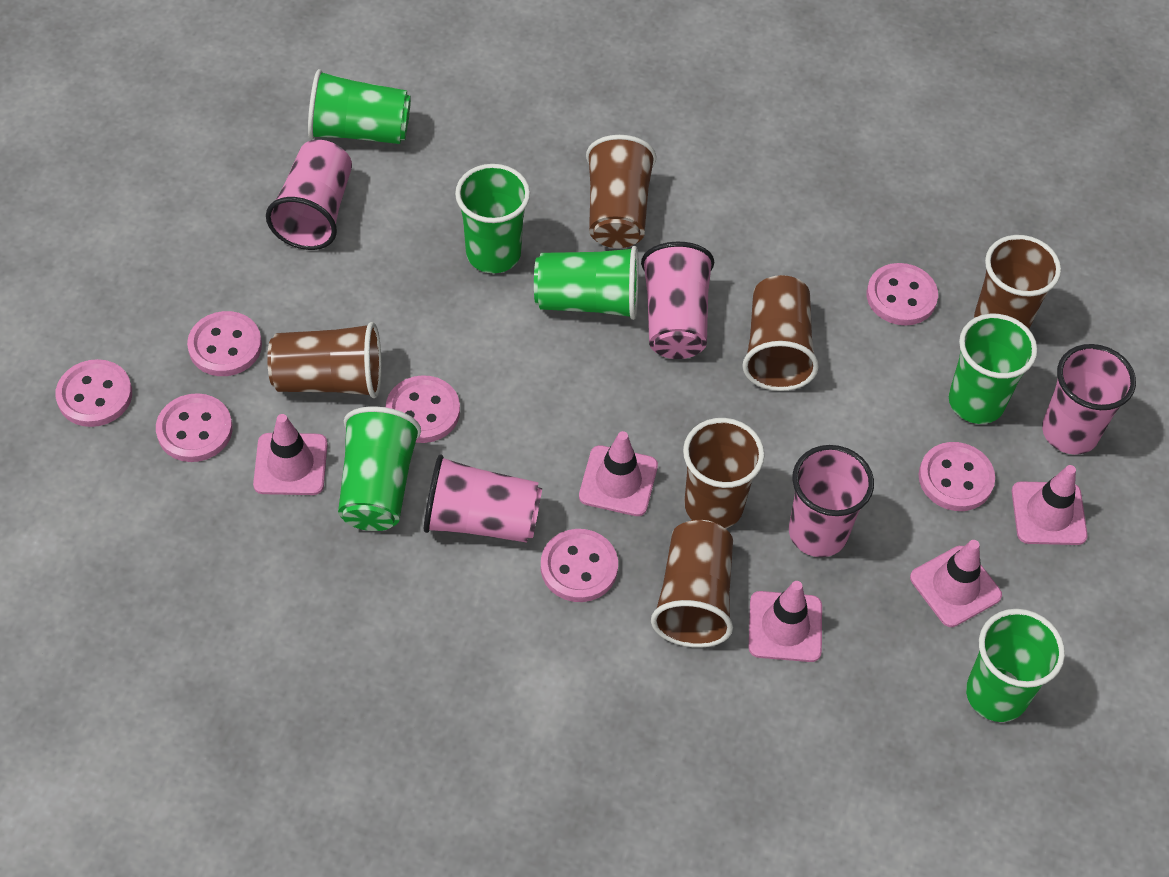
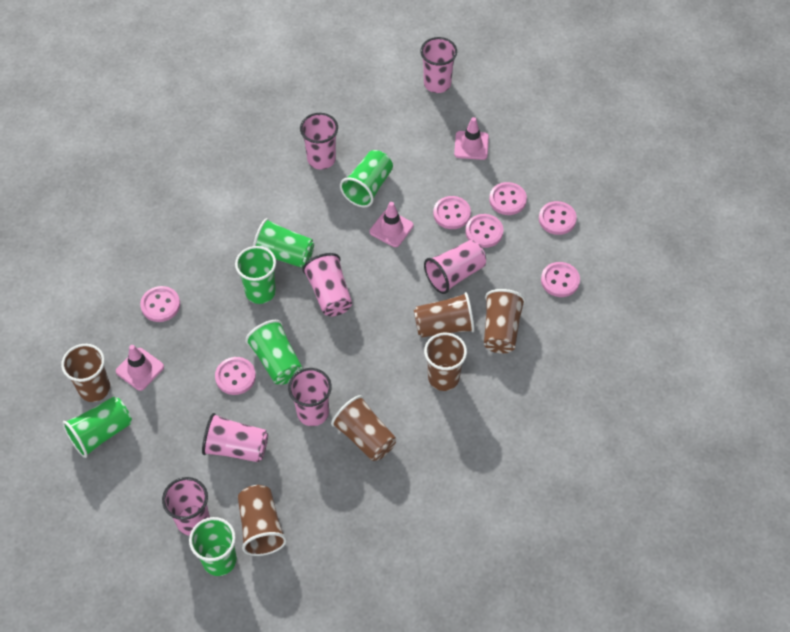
pink cup: 5 -> 7
pink traffic cone: 5 -> 3

